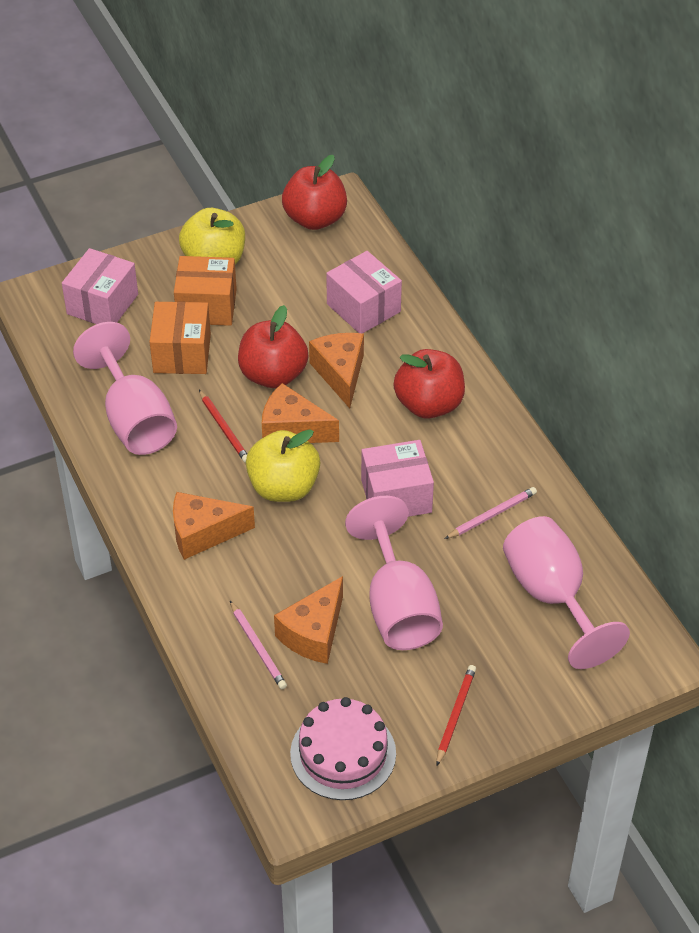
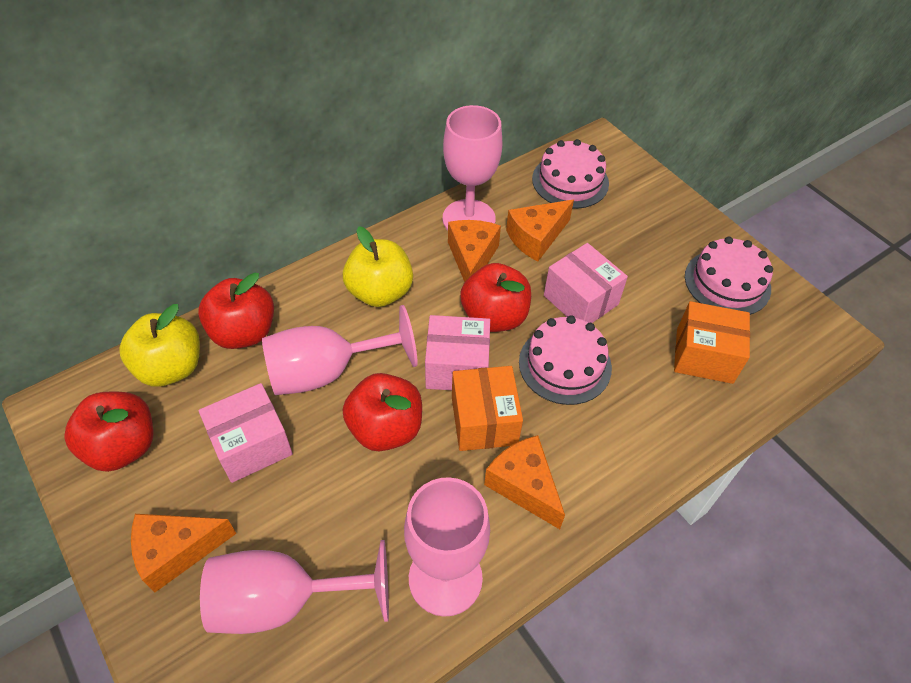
pink cake: 1 -> 3
pink goblet: 3 -> 4
pink pencil: 2 -> 0
red apple: 3 -> 4
red pencil: 2 -> 0

